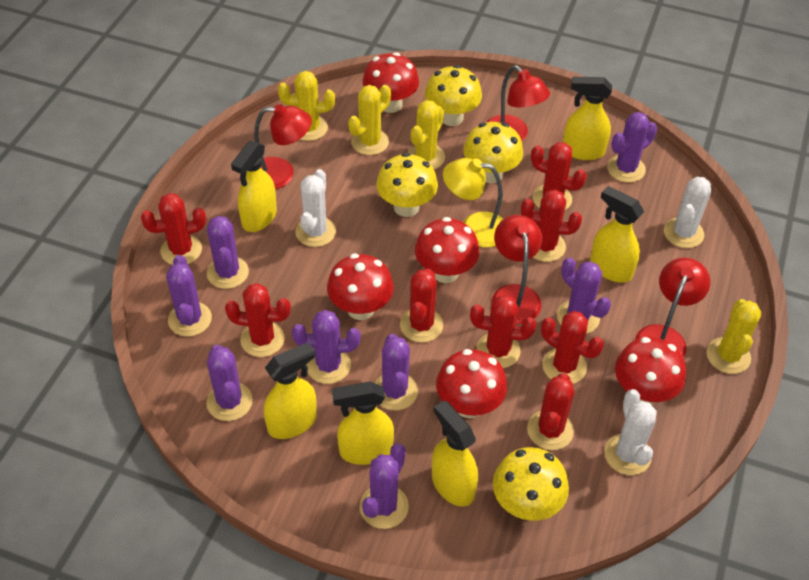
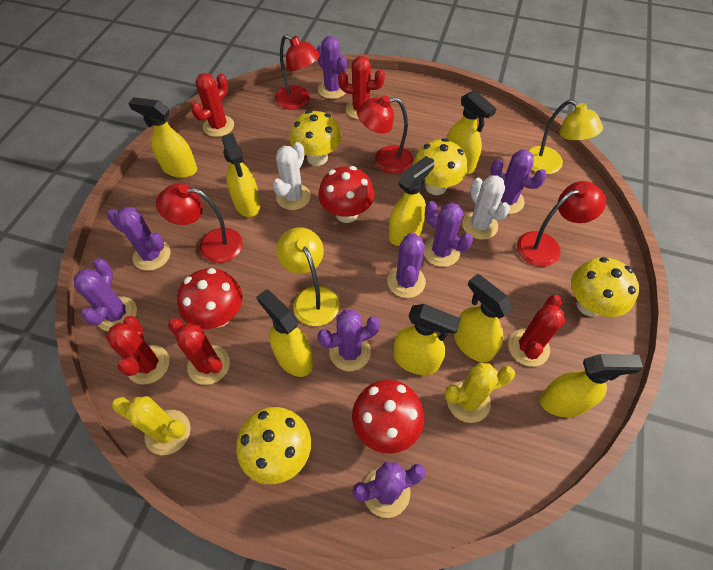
red cactus: 8 -> 5
red mushroom: 5 -> 3
white cactus: 3 -> 2
yellow cactus: 4 -> 2
yellow lamp: 1 -> 2
yellow spray bottle: 6 -> 8

